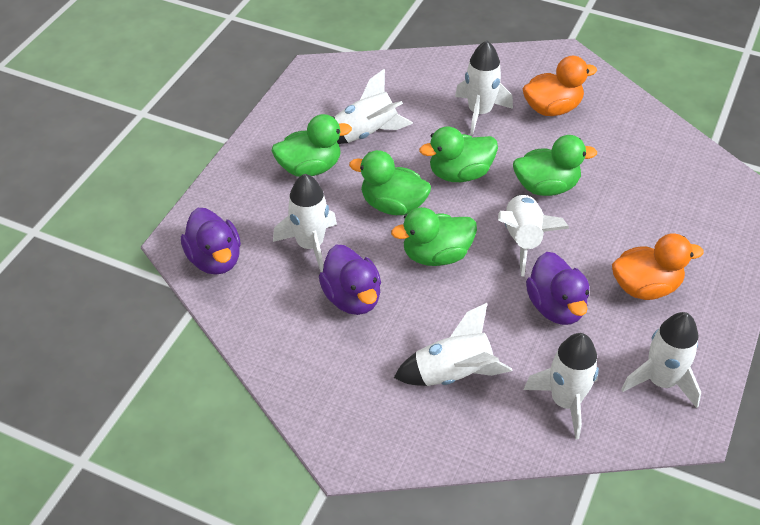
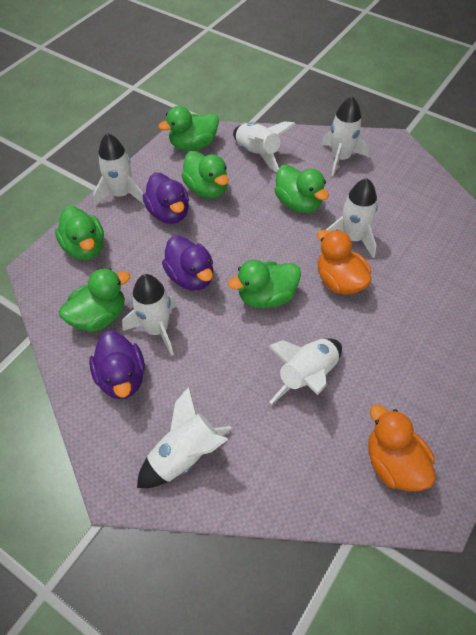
green duck: 5 -> 6

